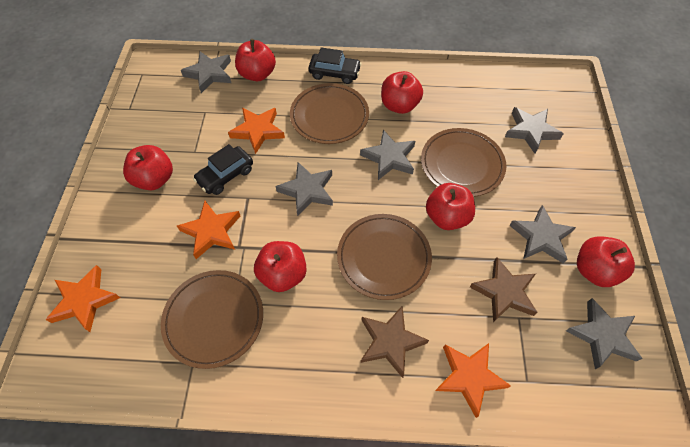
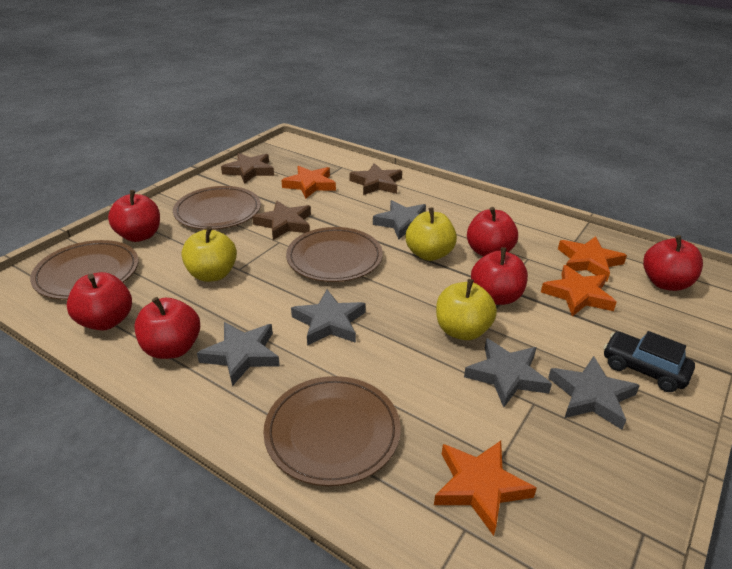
black car: 2 -> 1
brown star: 2 -> 3
grey star: 6 -> 5
yellow apple: 0 -> 3

